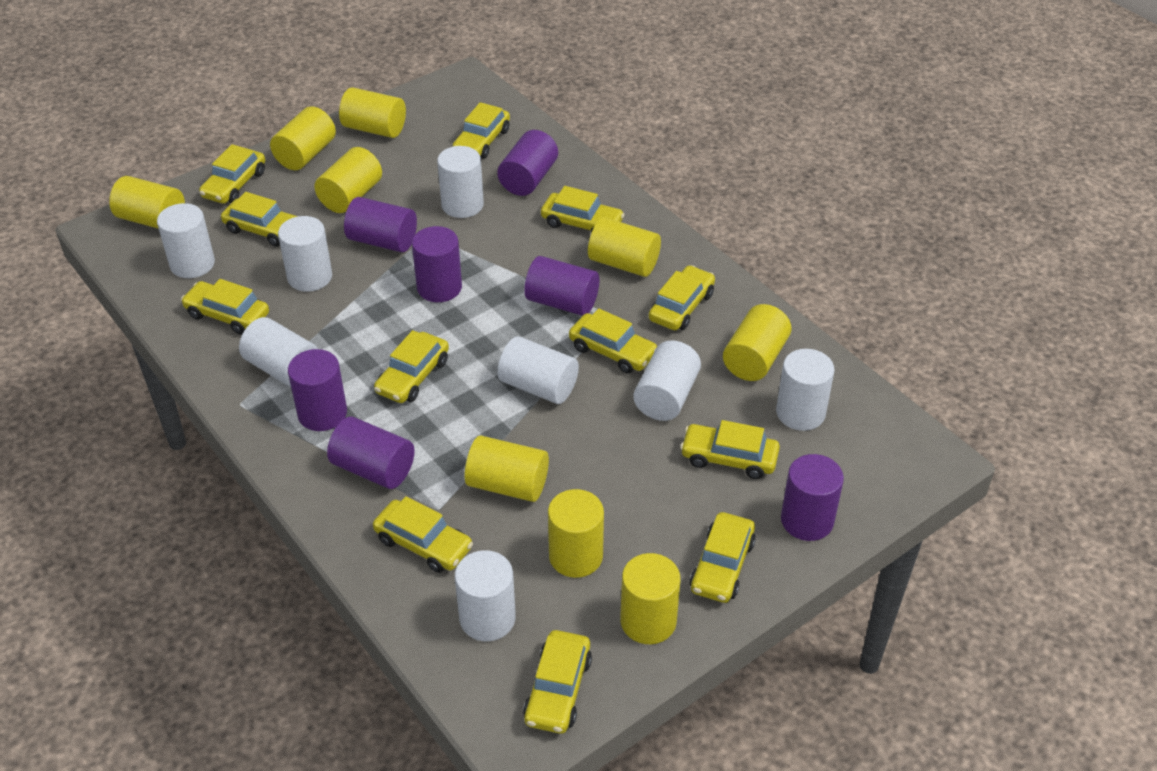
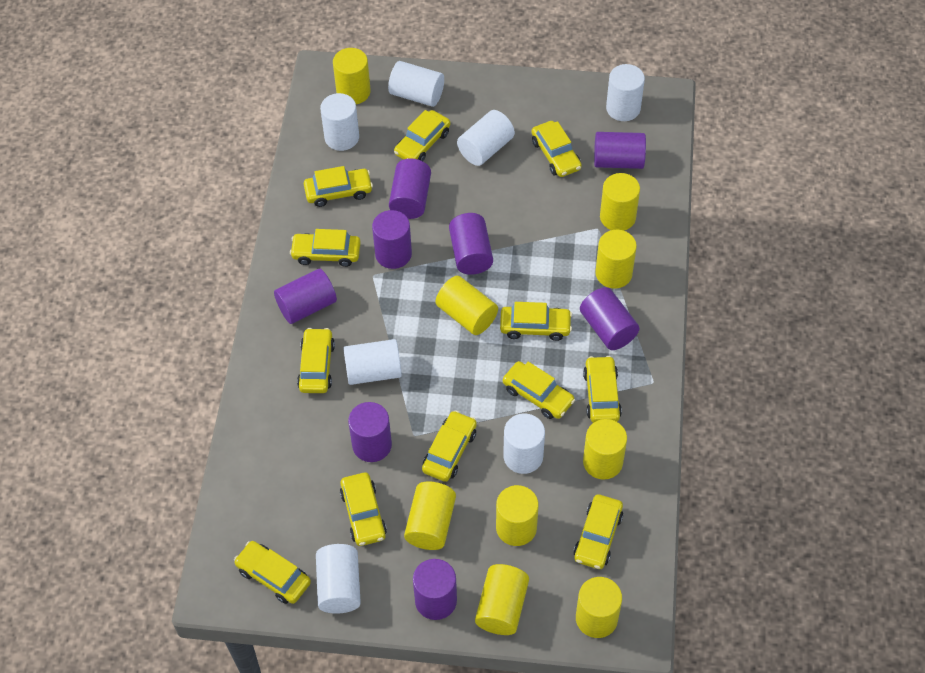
purple cylinder: 7 -> 8
white cylinder: 8 -> 7

